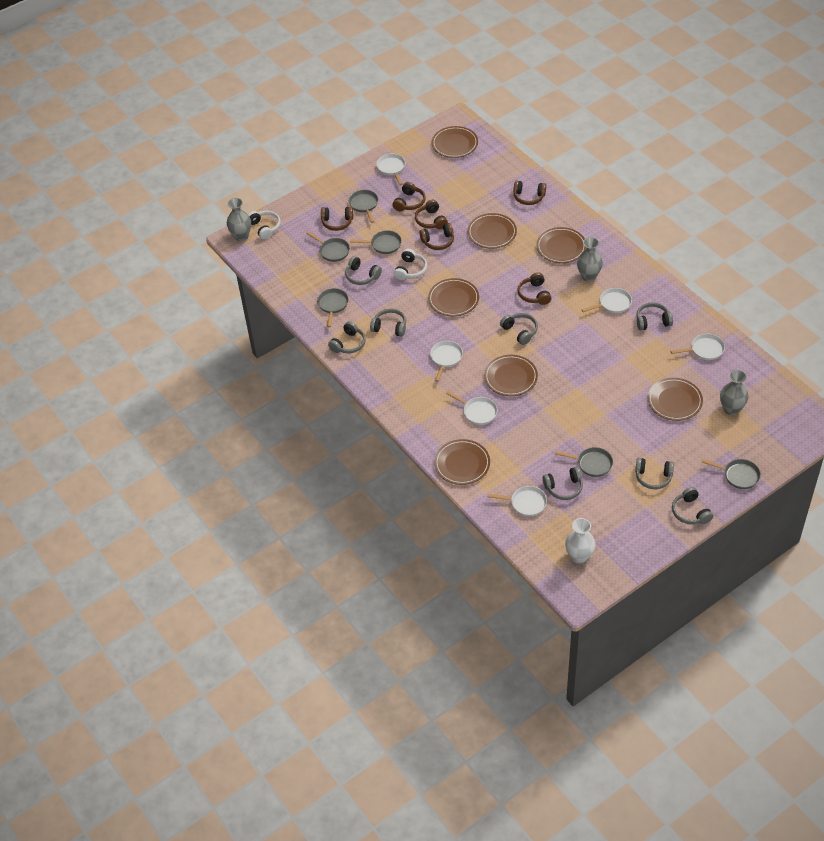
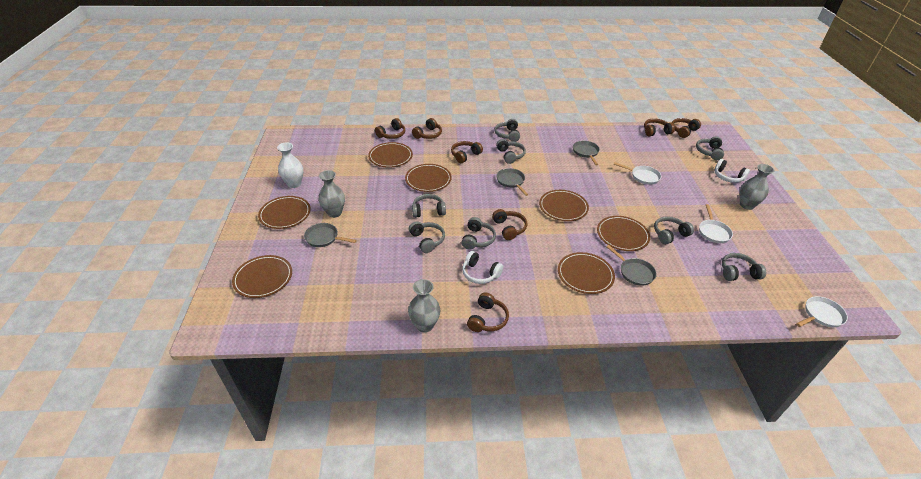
brown headphones: 6 -> 7
grey pan: 6 -> 4
white pan: 6 -> 3

